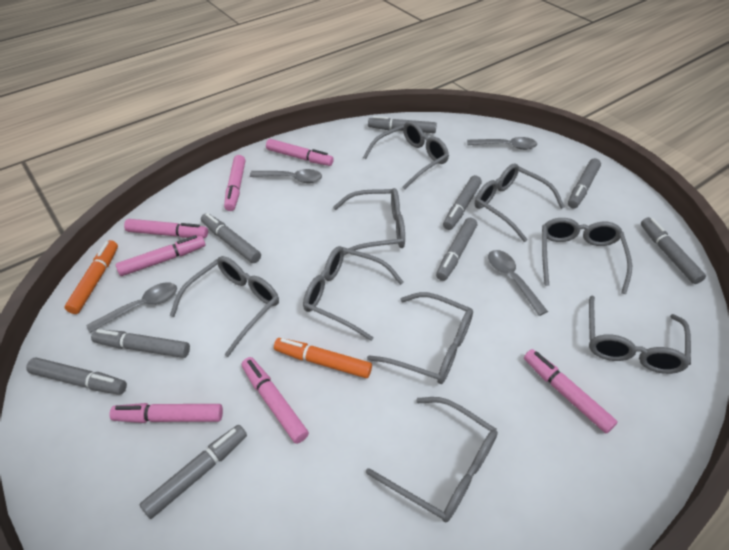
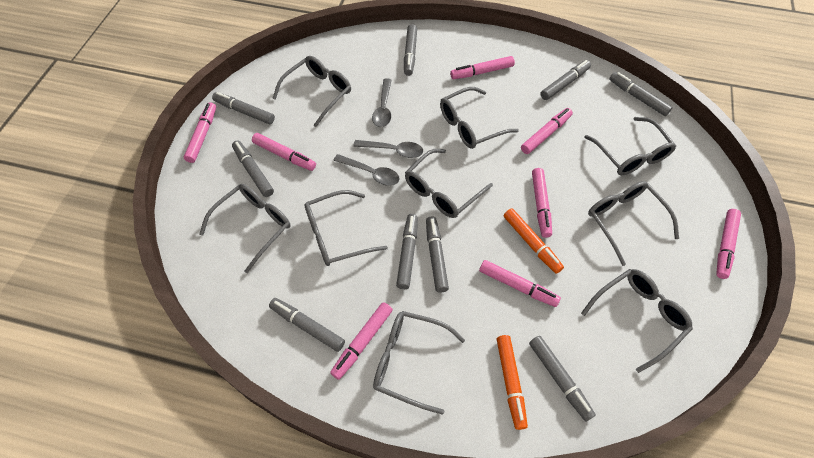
grey spoon: 4 -> 3
pink marker: 7 -> 8

